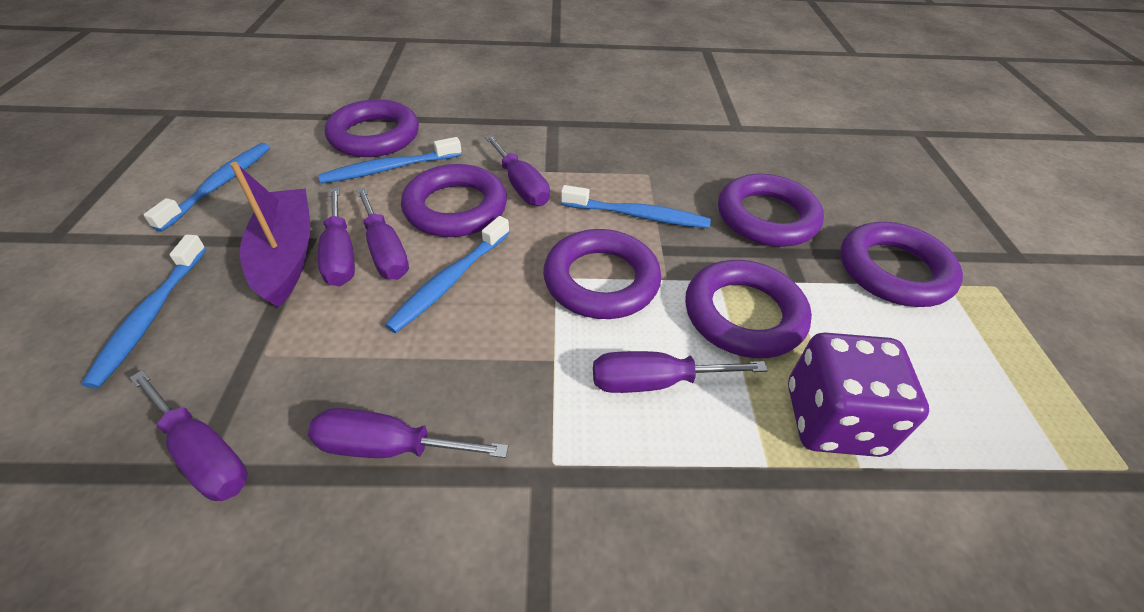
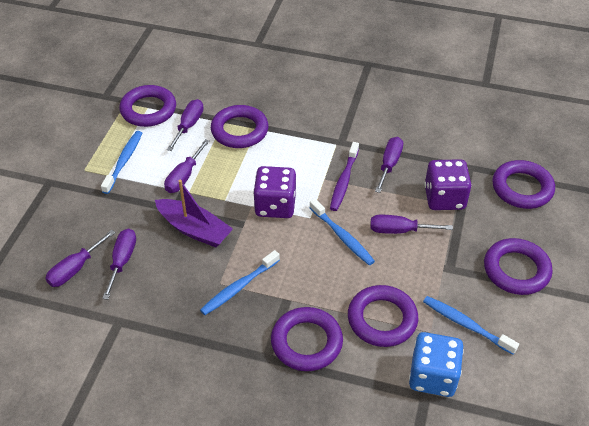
blue dice: 0 -> 1
blue toothbrush: 5 -> 4
purple dice: 1 -> 2
purple toothbrush: 0 -> 1

